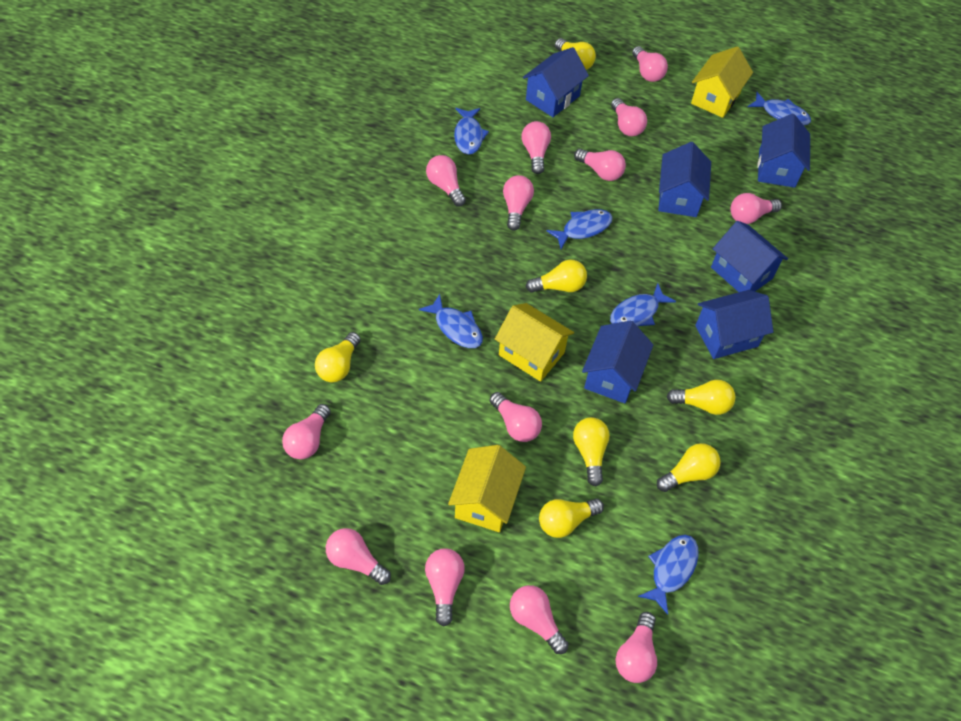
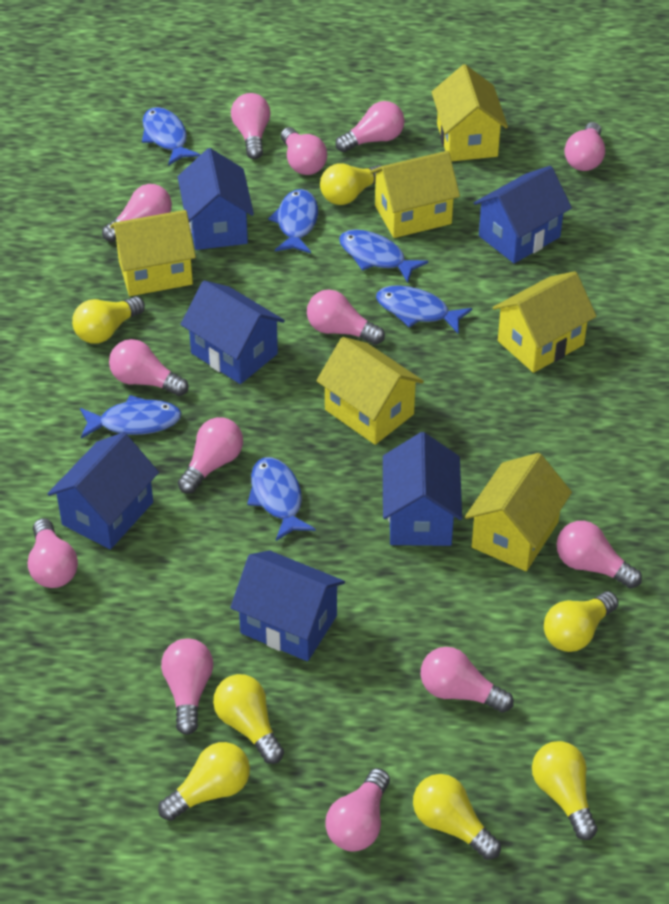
yellow house: 3 -> 6

